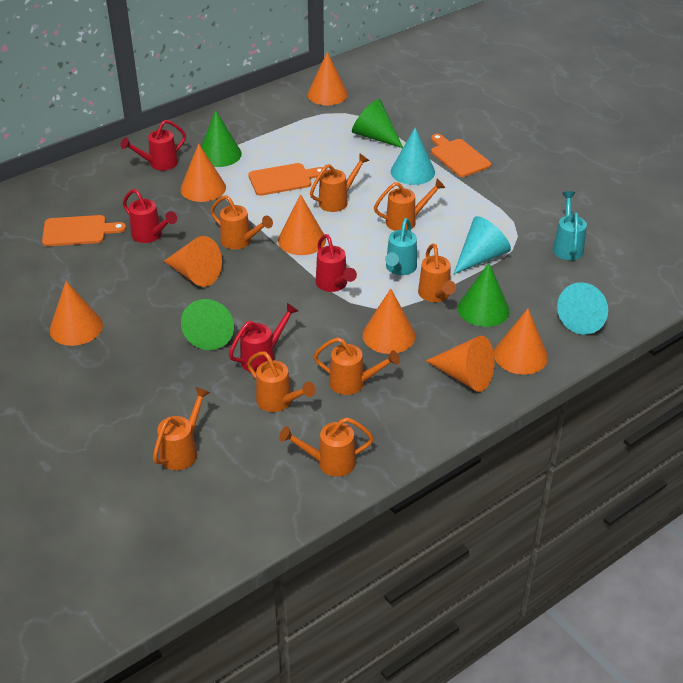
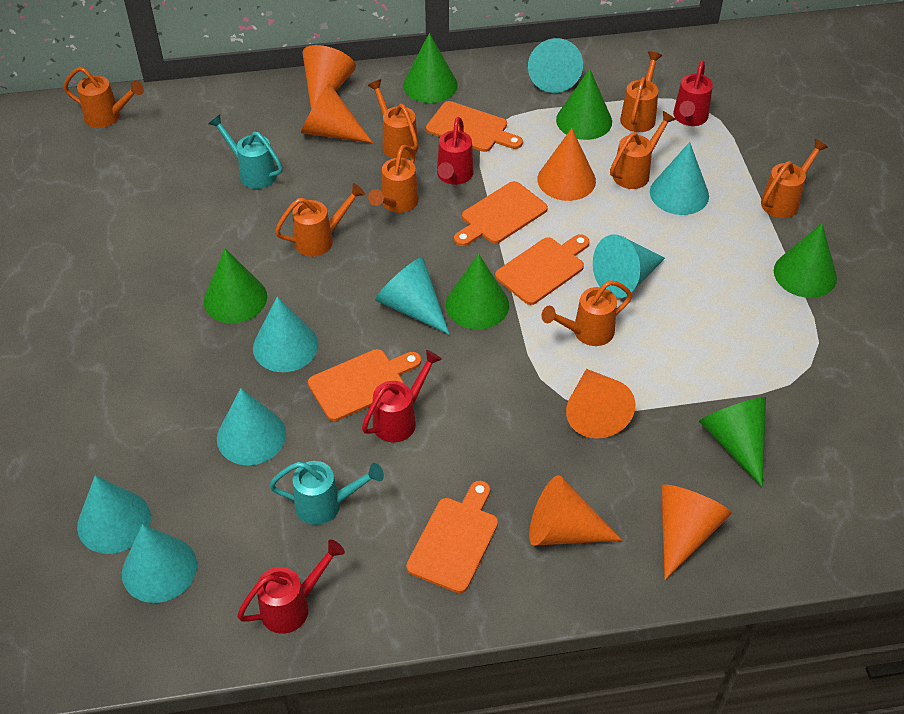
green cone: 4 -> 6
orange cone: 8 -> 6
orange cutting board: 3 -> 5
turquoise cone: 3 -> 8

